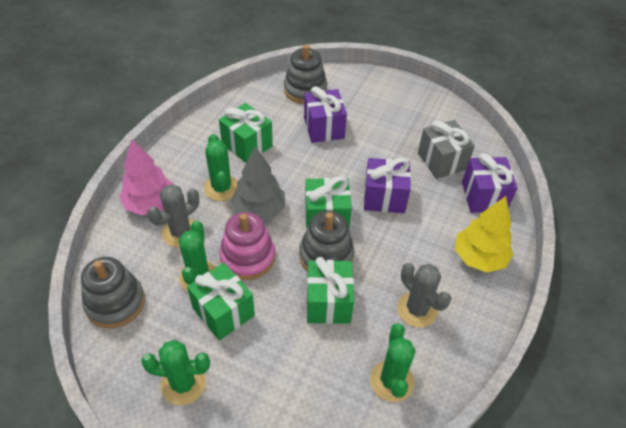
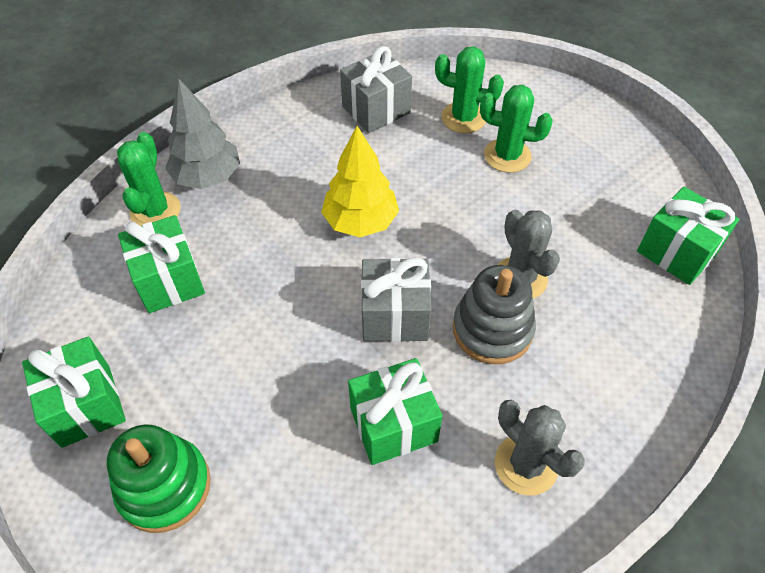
green cactus: 4 -> 3
green stacking toy: 0 -> 1
grey gift: 1 -> 2
grey stacking toy: 3 -> 1
pink stacking toy: 1 -> 0
pink tree: 1 -> 0
purple gift: 3 -> 0

